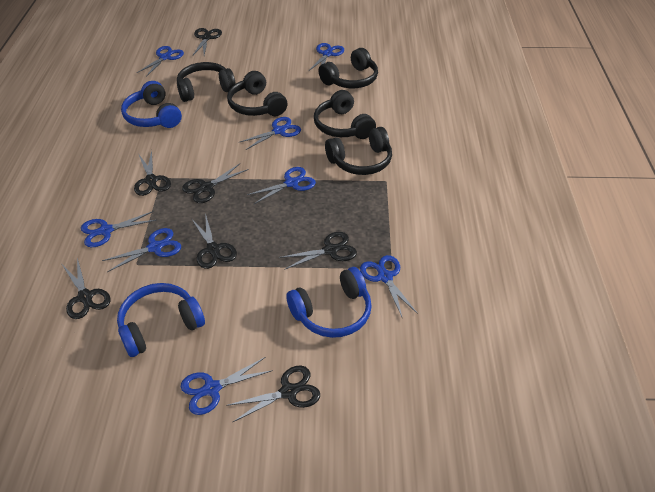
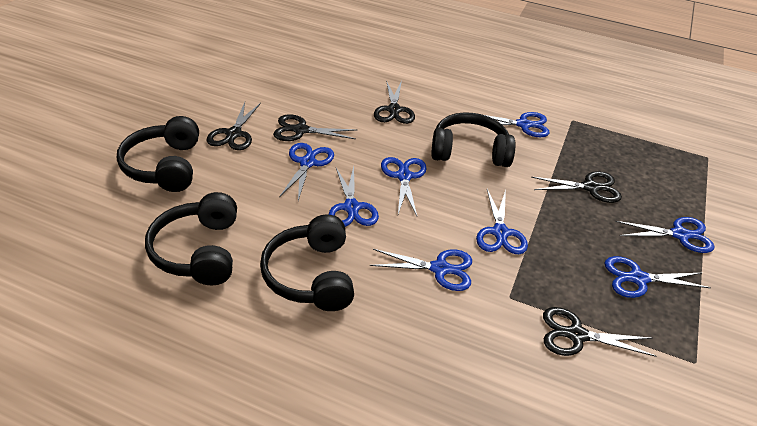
black headphones: 5 -> 4
black scissors: 7 -> 5
blue headphones: 3 -> 0

